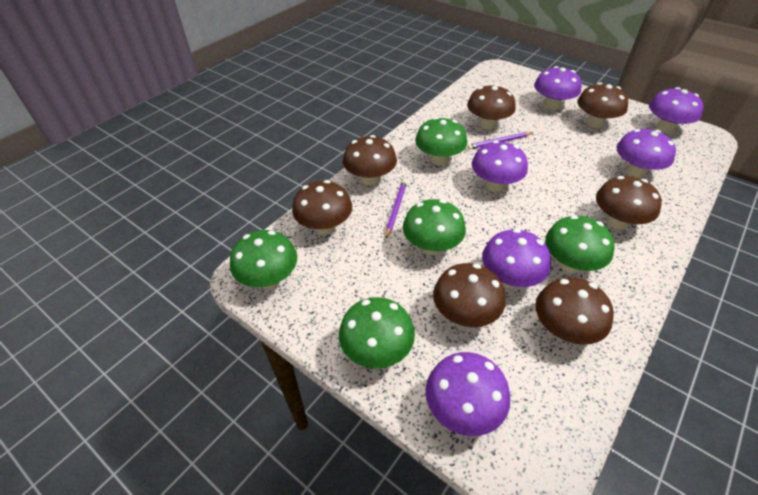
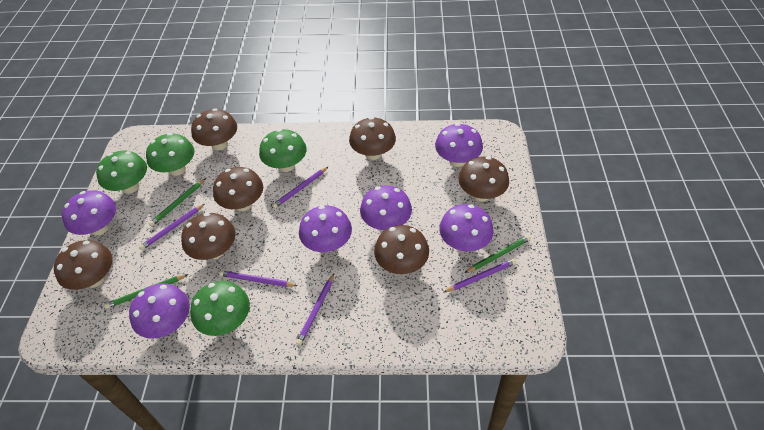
green mushroom: 5 -> 4
green pencil: 0 -> 3
purple pencil: 2 -> 5

